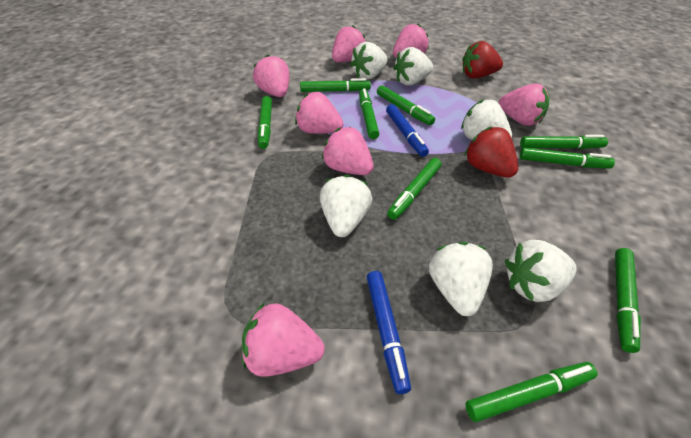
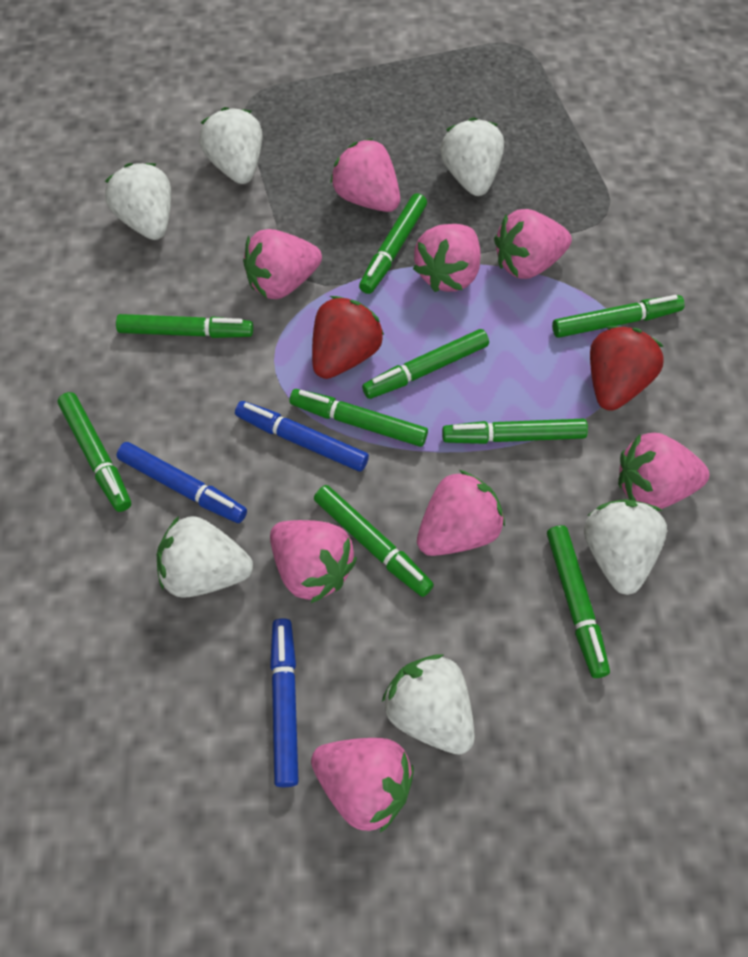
blue marker: 2 -> 3
pink strawberry: 7 -> 8

